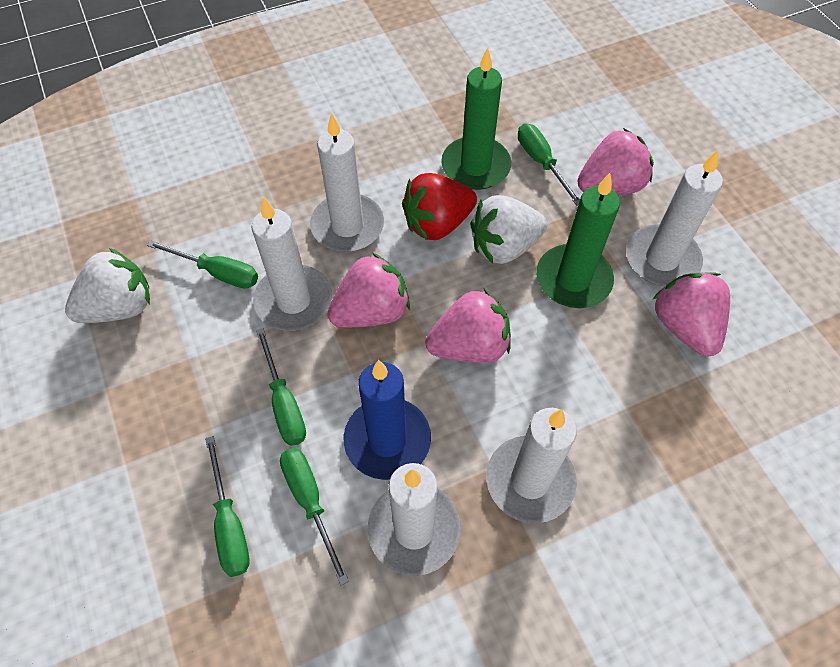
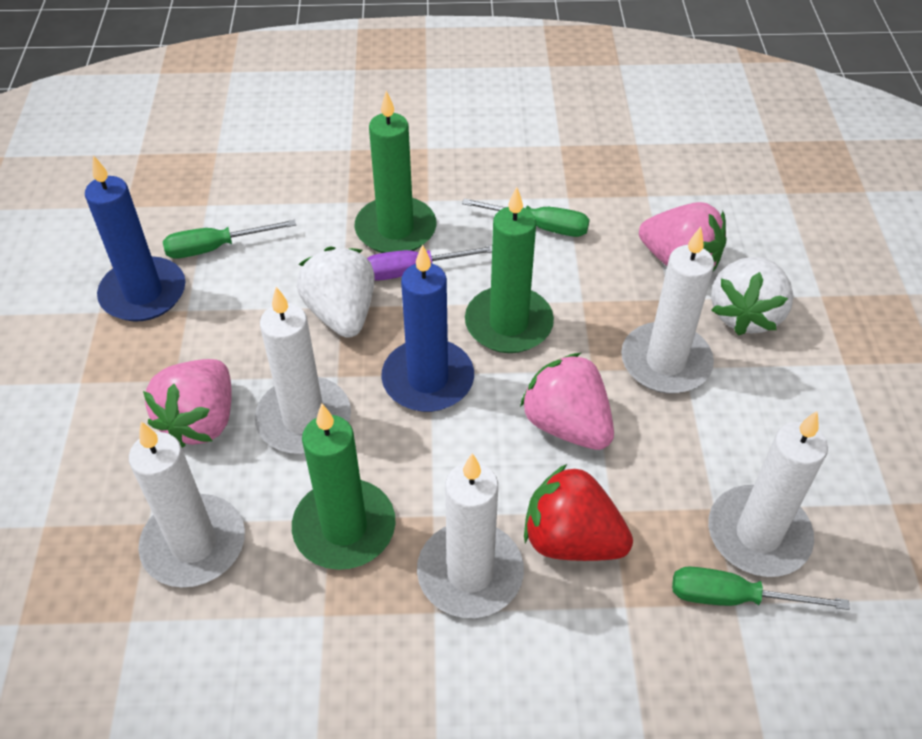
blue candle: 1 -> 2
green candle: 2 -> 3
green screwdriver: 5 -> 3
pink strawberry: 4 -> 3
purple screwdriver: 0 -> 1

